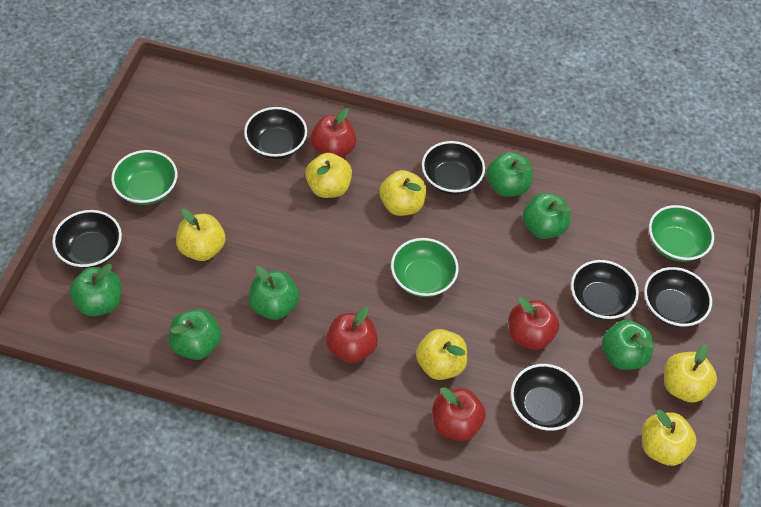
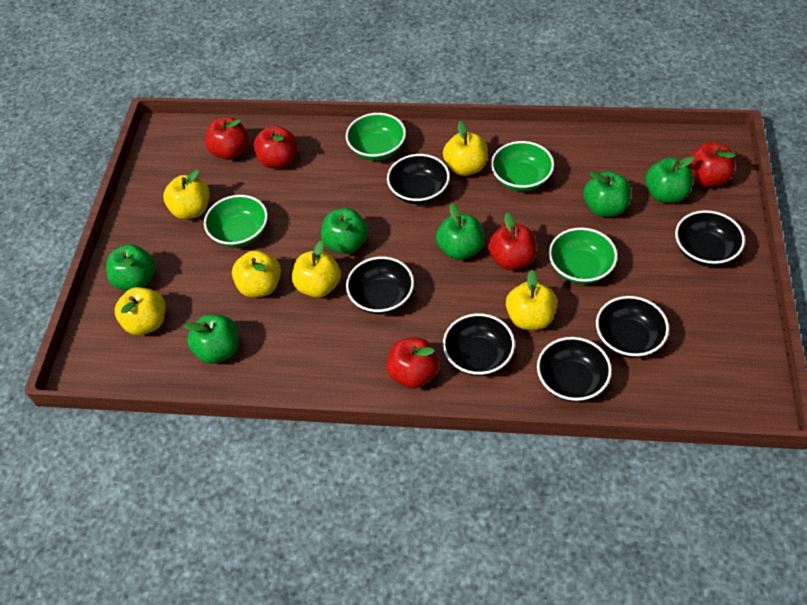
green bowl: 3 -> 4
red apple: 4 -> 5

